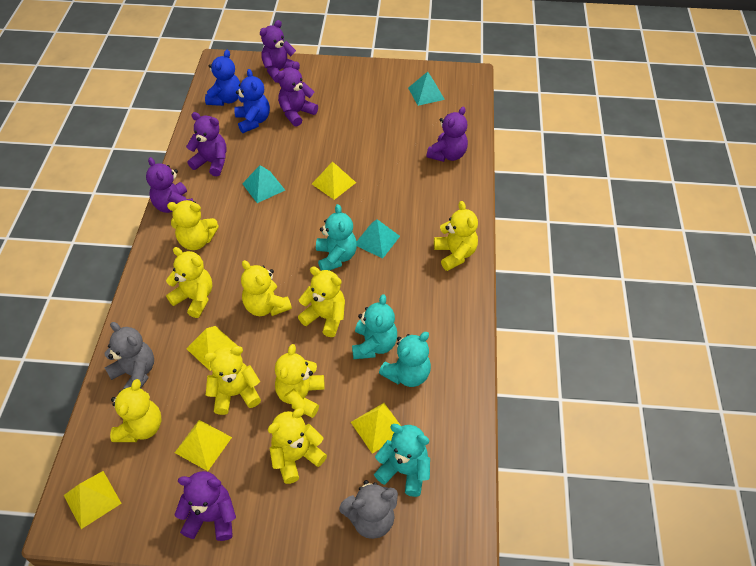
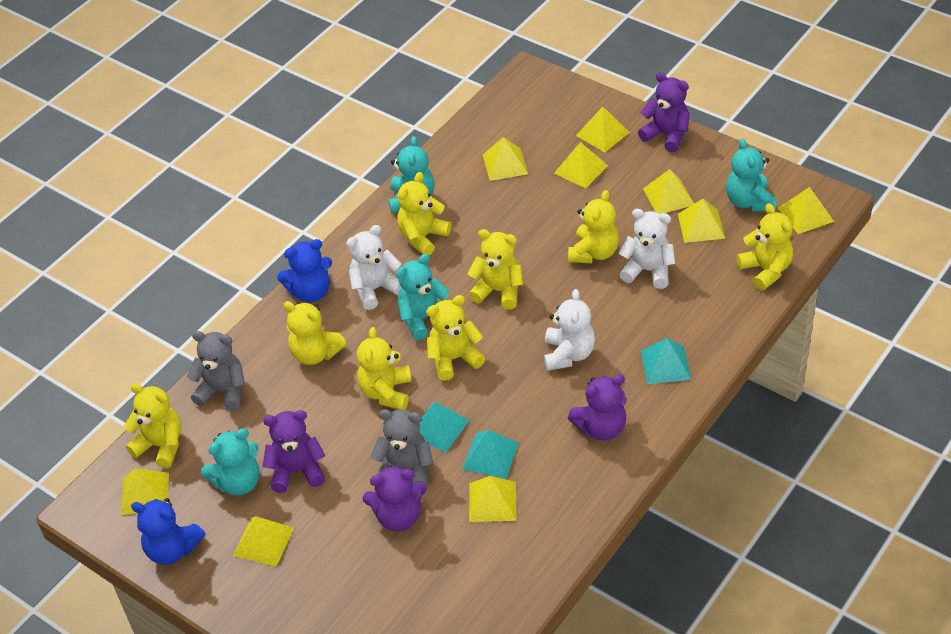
purple teddy bear: 6 -> 4
white teddy bear: 0 -> 3
yellow pyramid: 5 -> 9
yellow teddy bear: 9 -> 8

